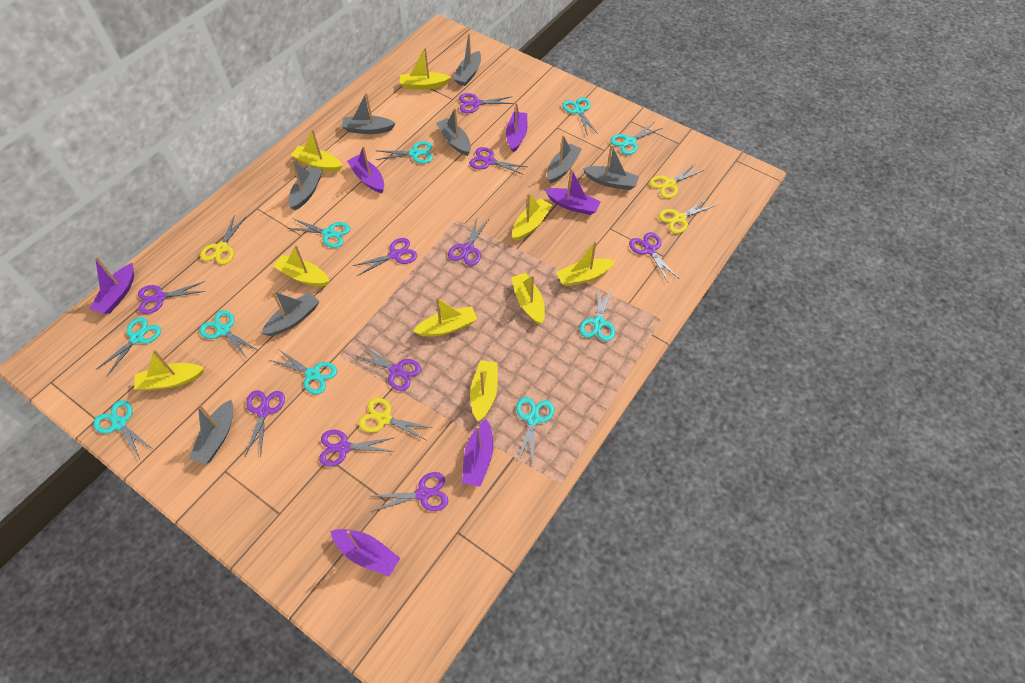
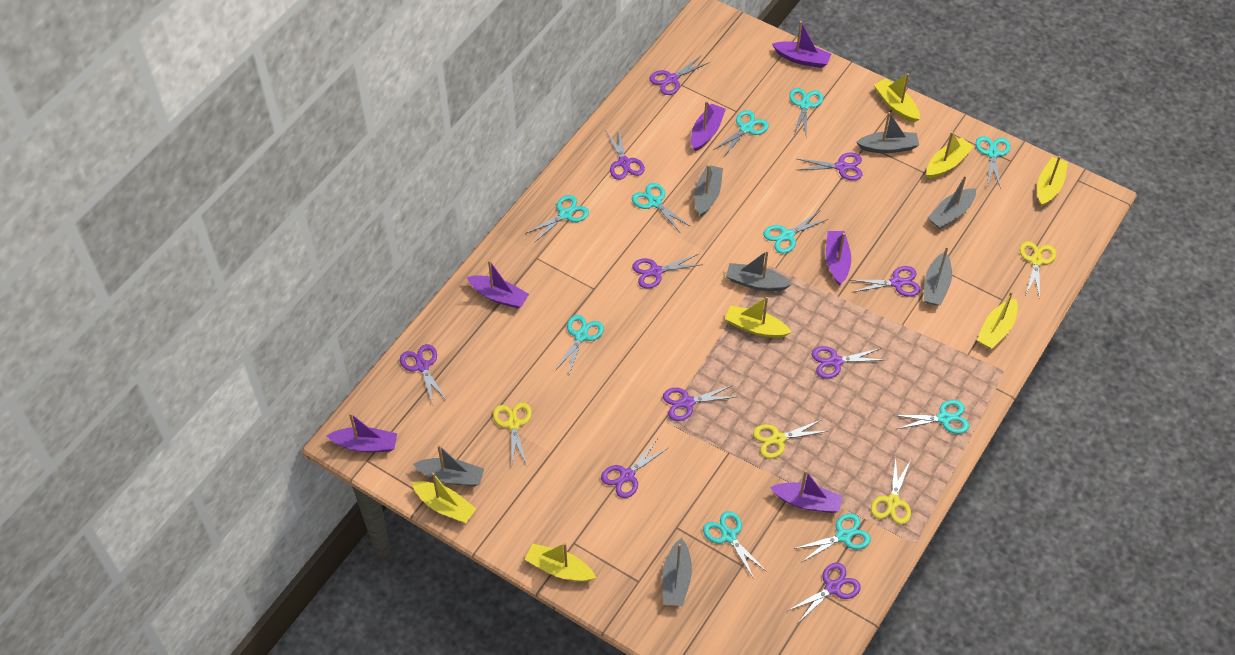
grey boat: 8 -> 7
yellow boat: 9 -> 7

